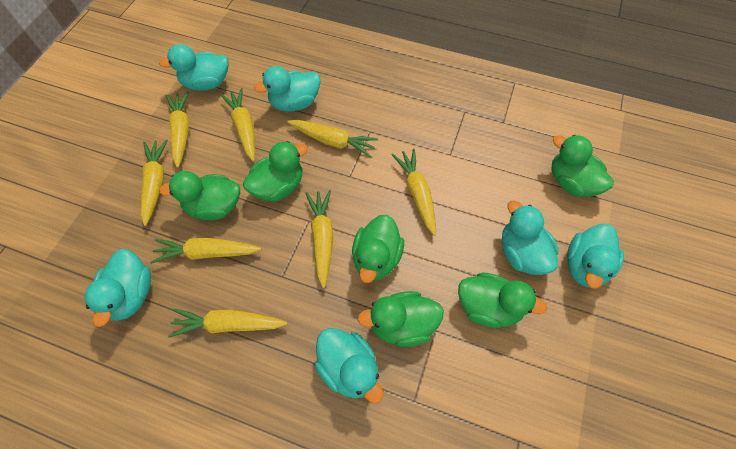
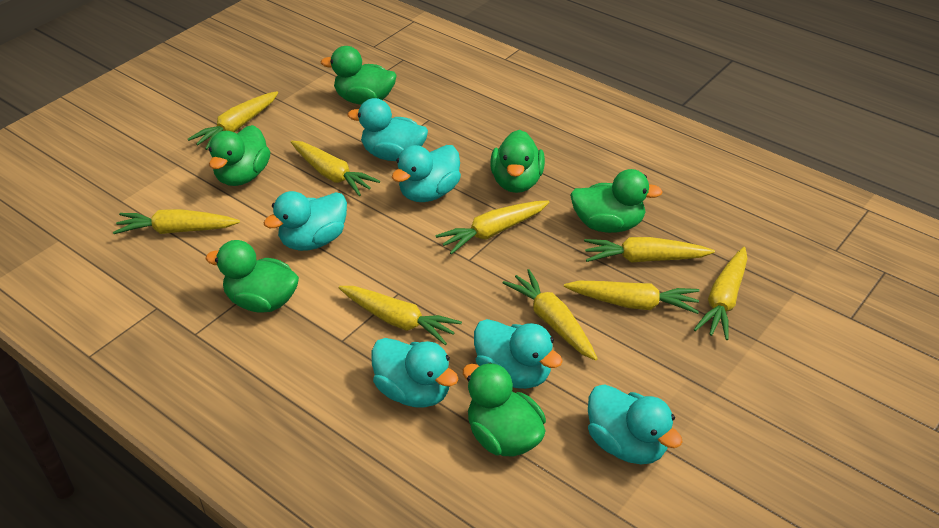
yellow carrot: 8 -> 9

